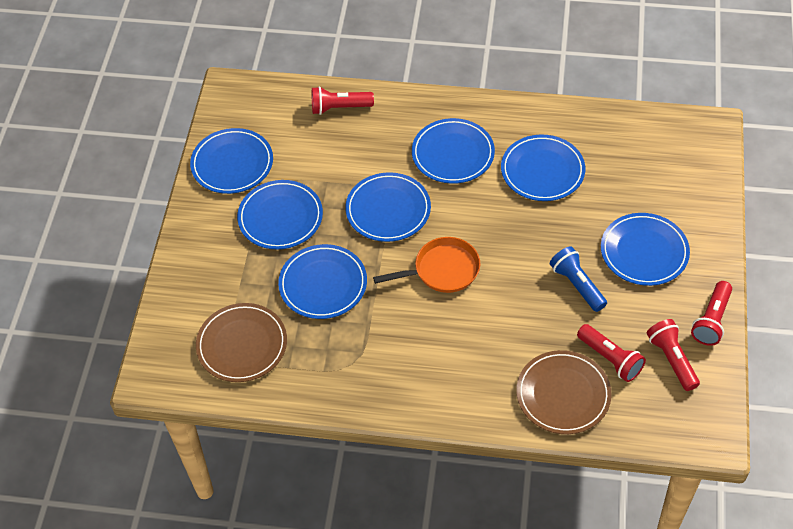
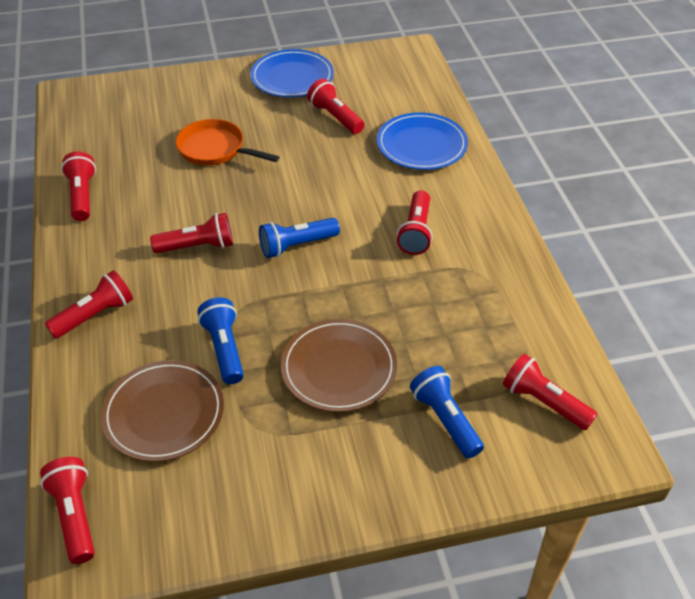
blue flashlight: 1 -> 3
blue plate: 7 -> 2
red flashlight: 4 -> 7

